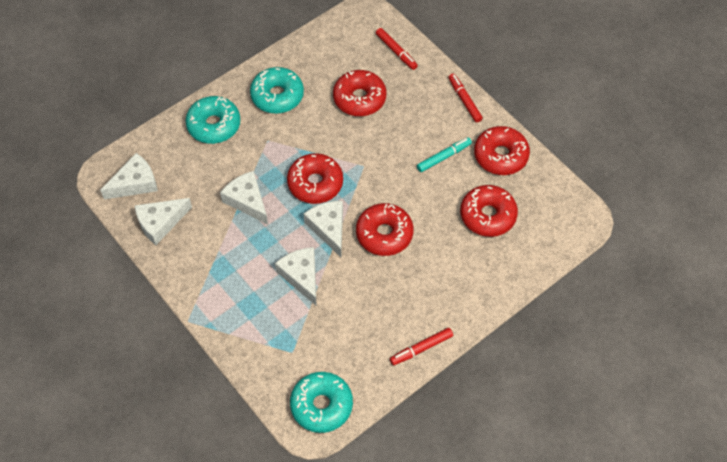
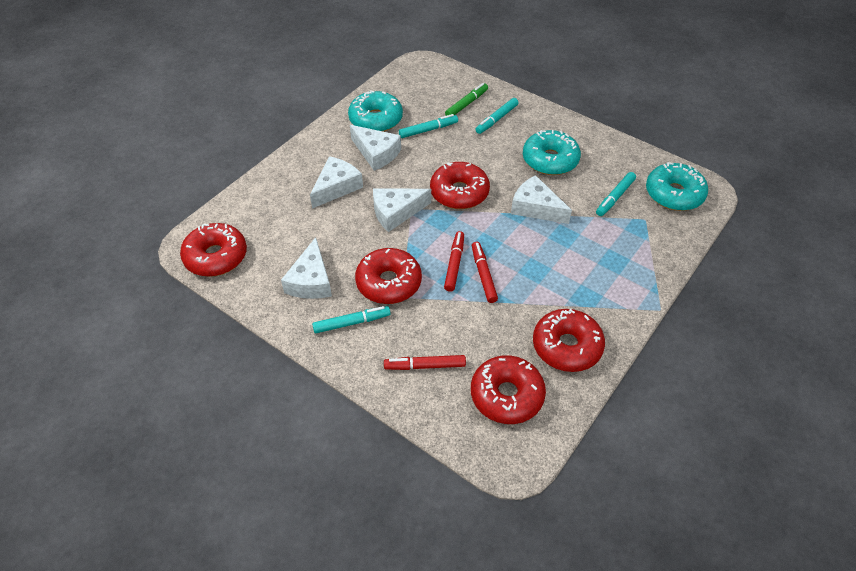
green marker: 0 -> 1
turquoise marker: 1 -> 4

